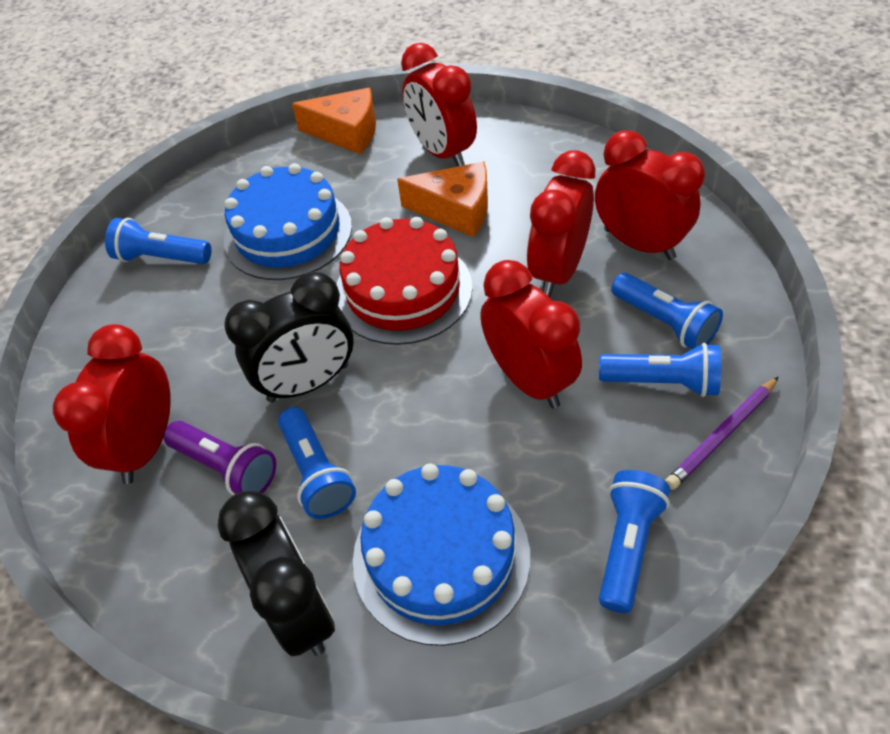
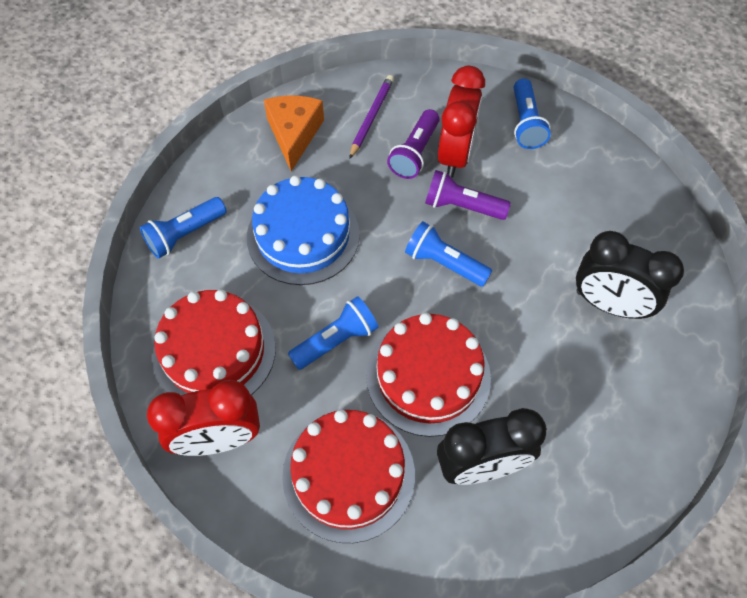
blue cake: 2 -> 1
blue flashlight: 5 -> 4
orange cheese: 2 -> 1
purple flashlight: 1 -> 2
red cake: 1 -> 3
red clock: 5 -> 2

